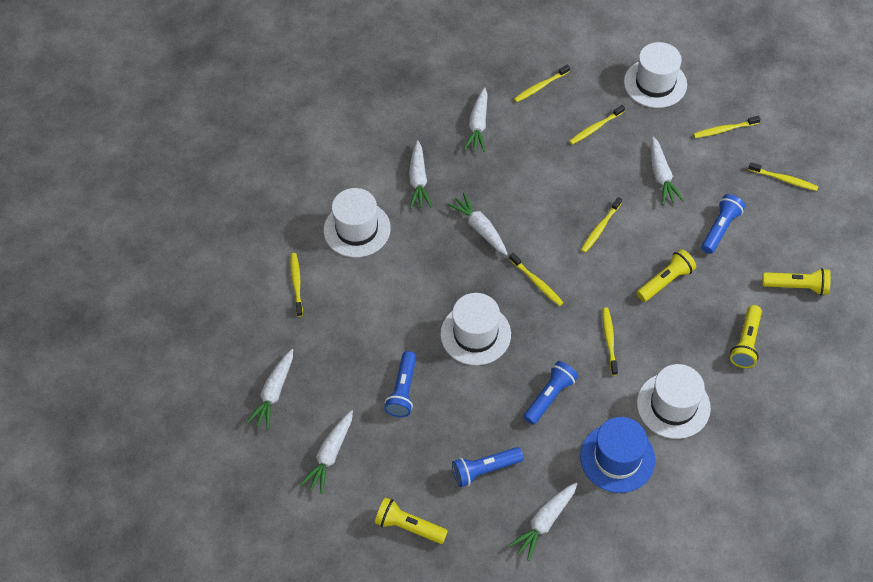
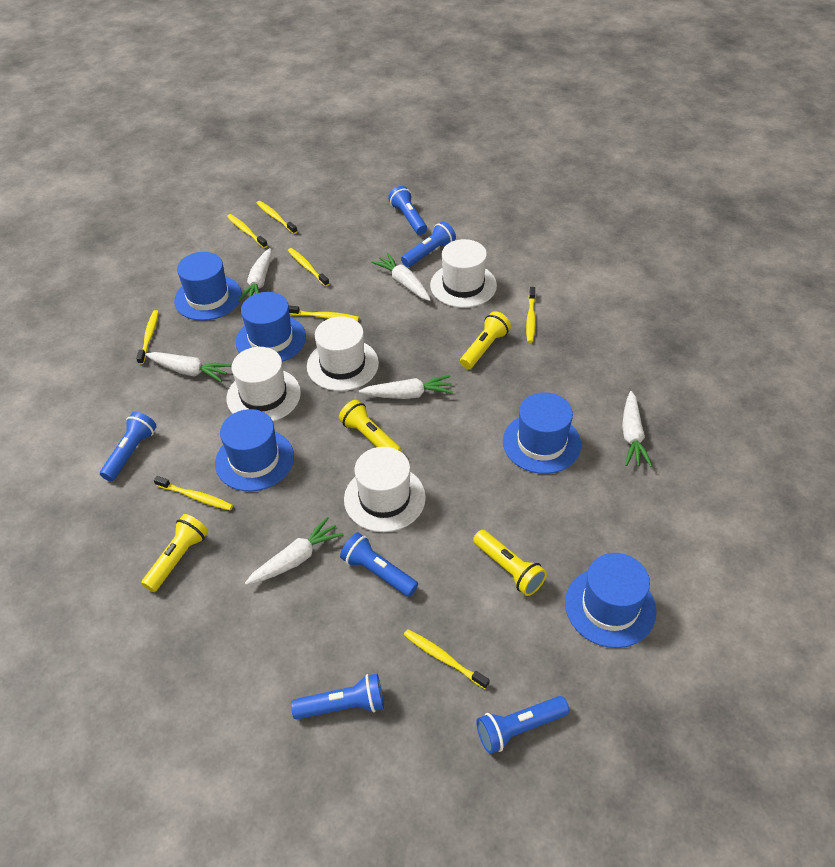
blue flashlight: 4 -> 6
blue hat: 1 -> 5
white carrot: 7 -> 6

